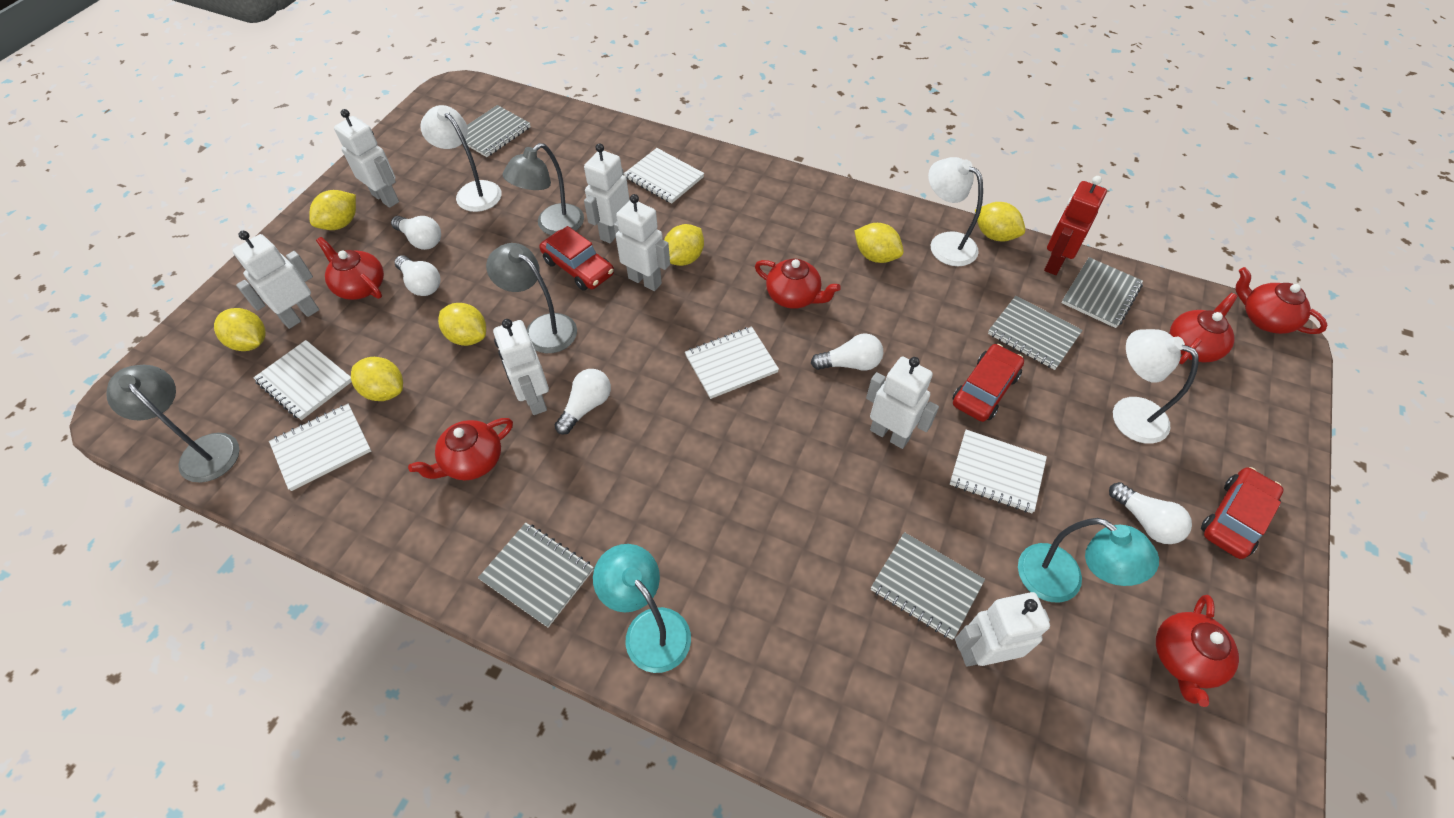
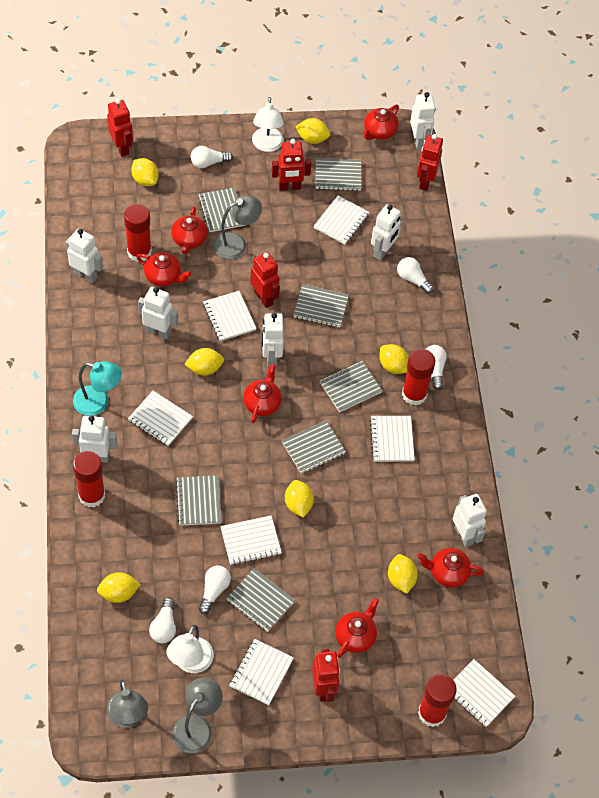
grey notebook: 5 -> 7
red car: 3 -> 0
red glue stick: 0 -> 4
red robot: 1 -> 5
turquoise lamp: 2 -> 1
white lamp: 3 -> 2
white notebook: 5 -> 7

